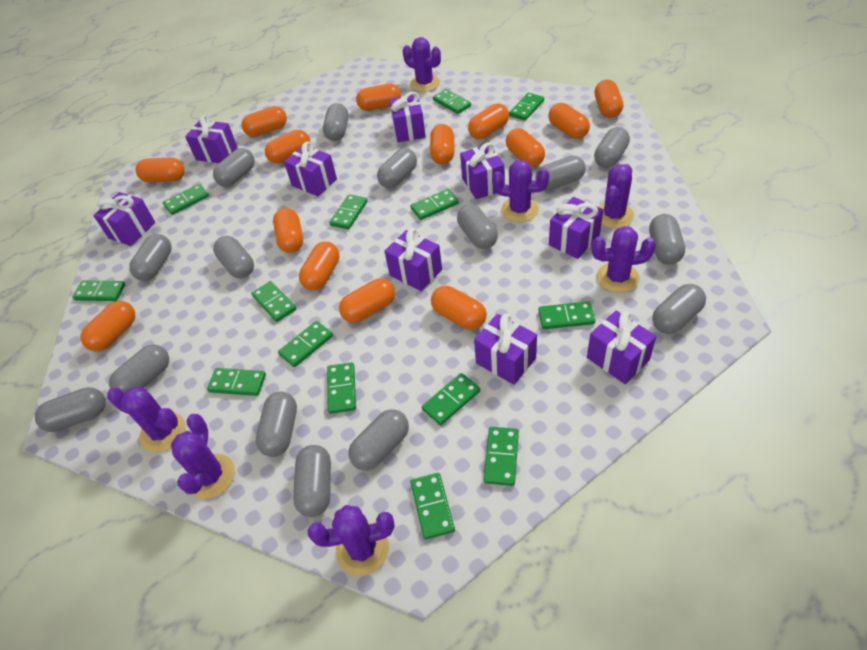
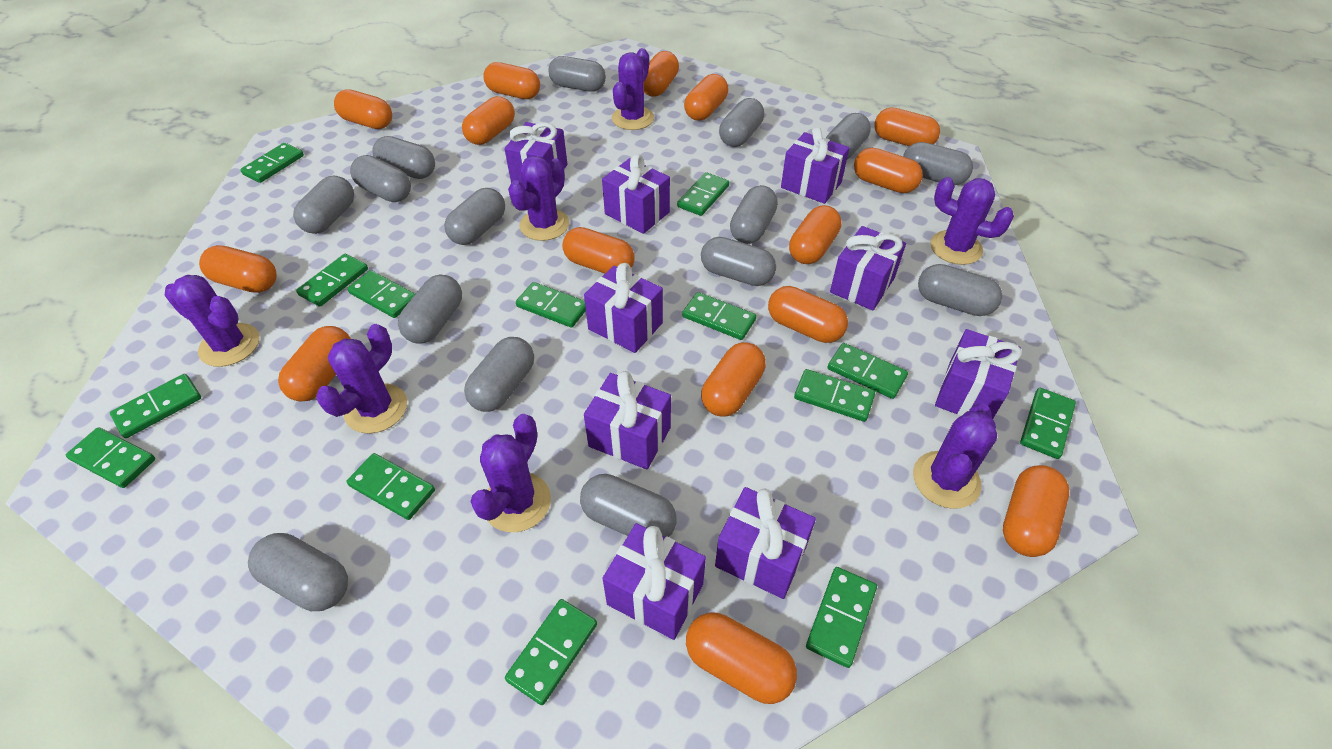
orange capsule: 14 -> 15

